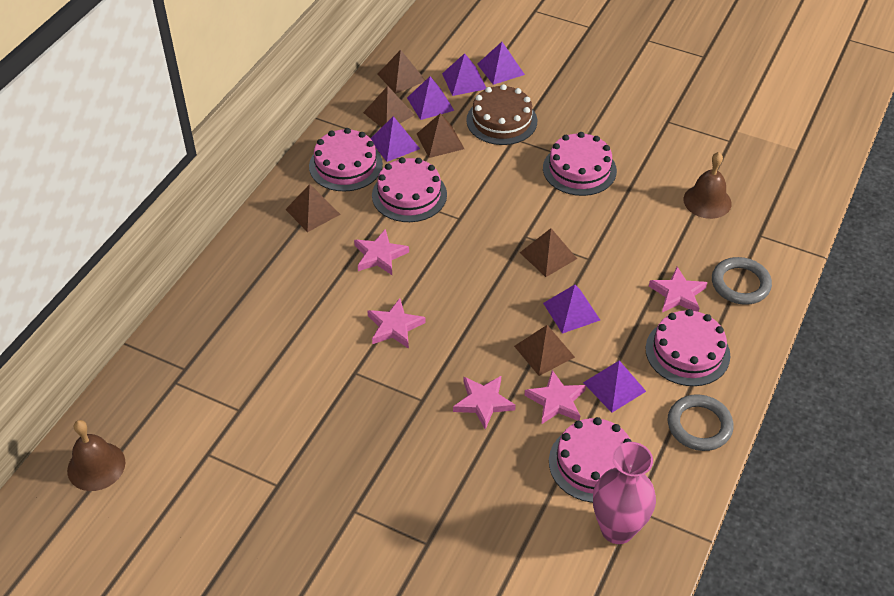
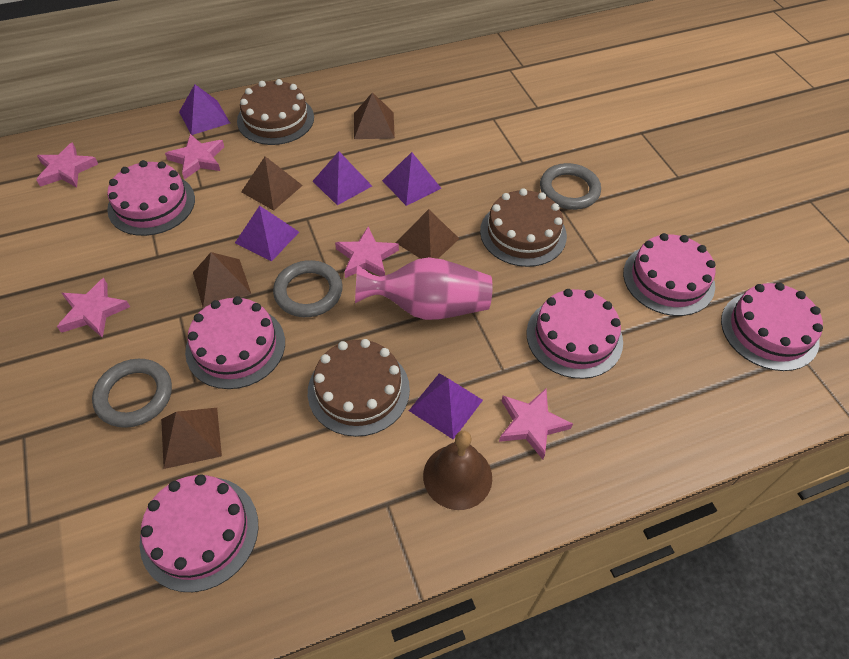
brown bell: 2 -> 1
brown cake: 1 -> 3
brown pyramid: 6 -> 5
grey ring: 2 -> 3
pink cake: 5 -> 6
purple pyramid: 6 -> 5

